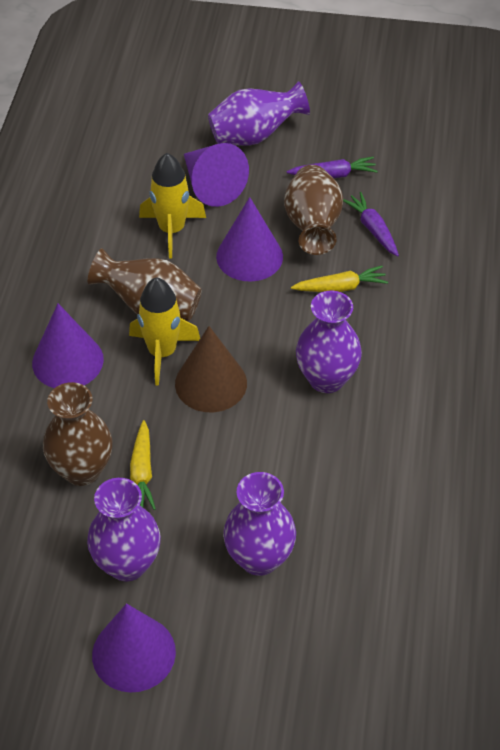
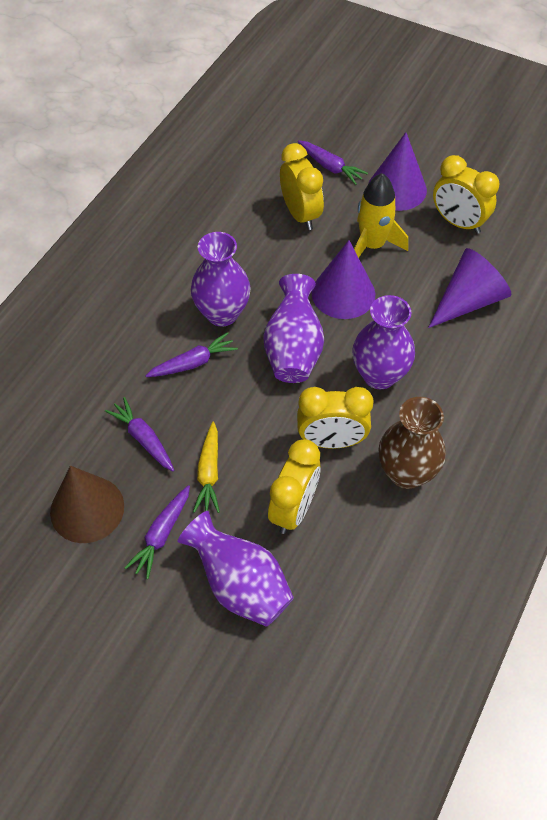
brown vase: 3 -> 1
purple carrot: 2 -> 4
purple cone: 4 -> 3
yellow carrot: 2 -> 1
yellow clock: 0 -> 4
yellow rocket: 2 -> 1

